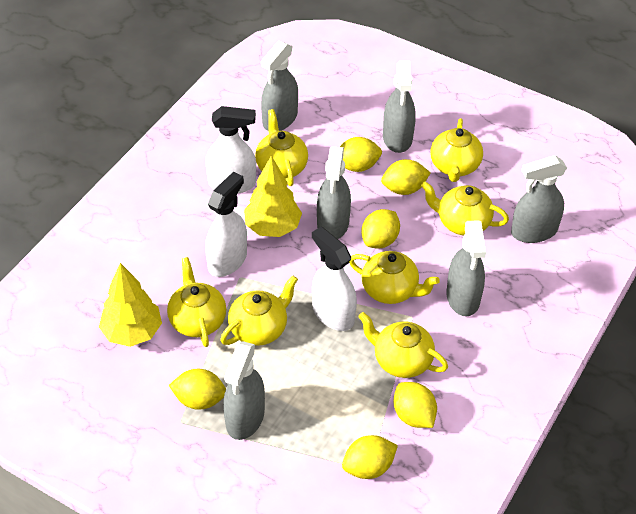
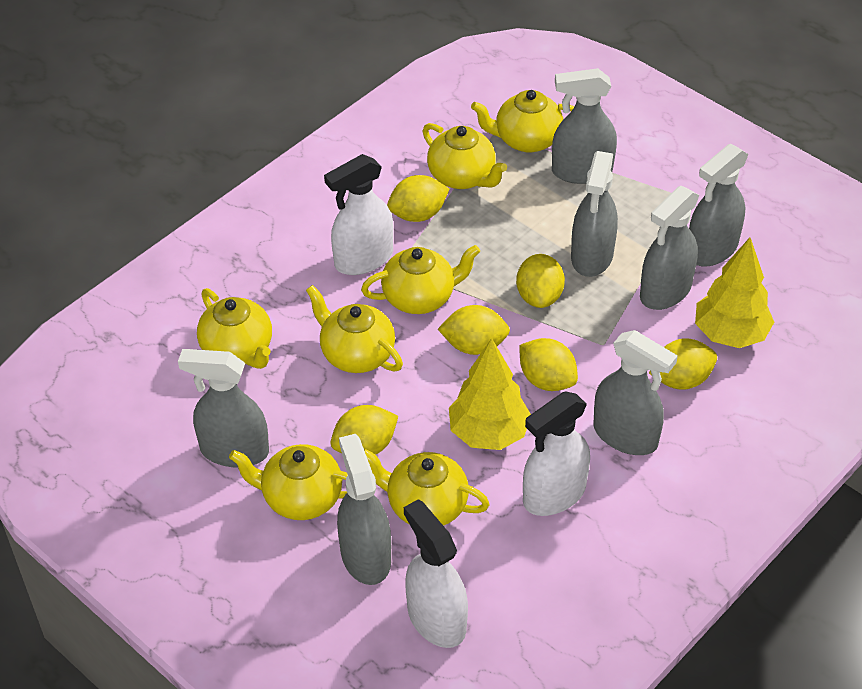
grey spray bottle: 6 -> 7

